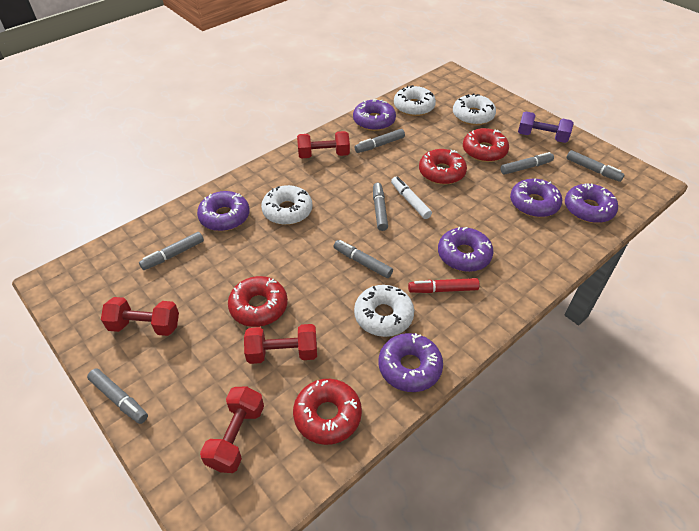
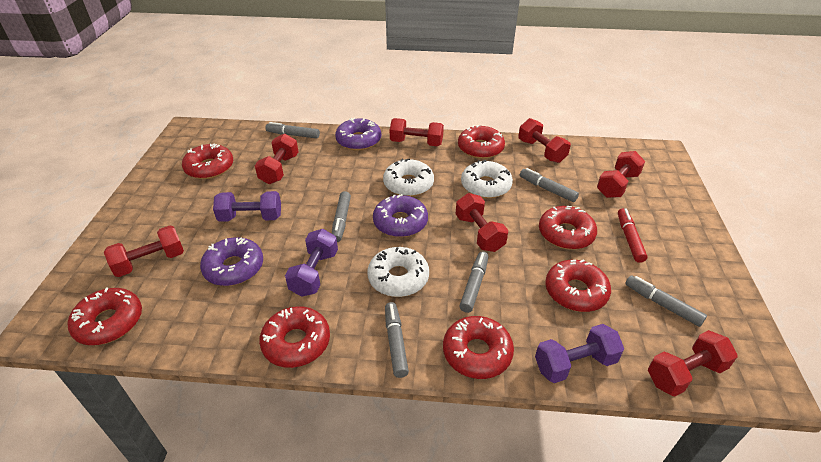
grey marker: 7 -> 6
purple donut: 6 -> 3
purple dumbbell: 1 -> 3
red donut: 4 -> 7
red dumbbell: 4 -> 7
white donut: 4 -> 3
white marker: 1 -> 0

